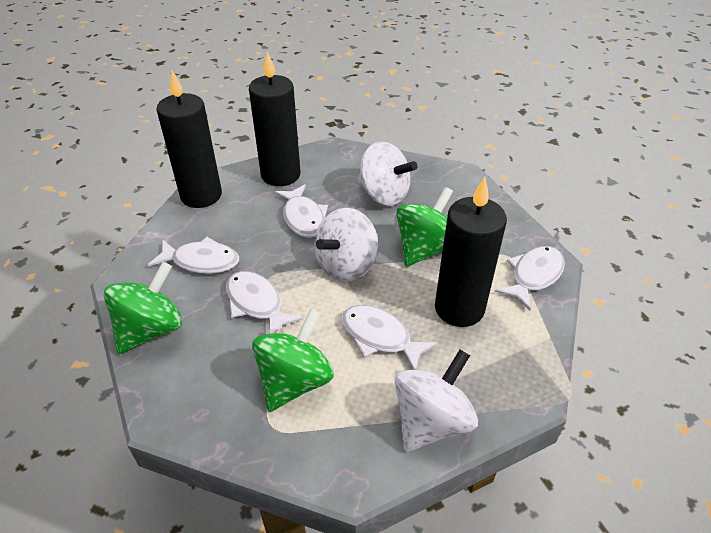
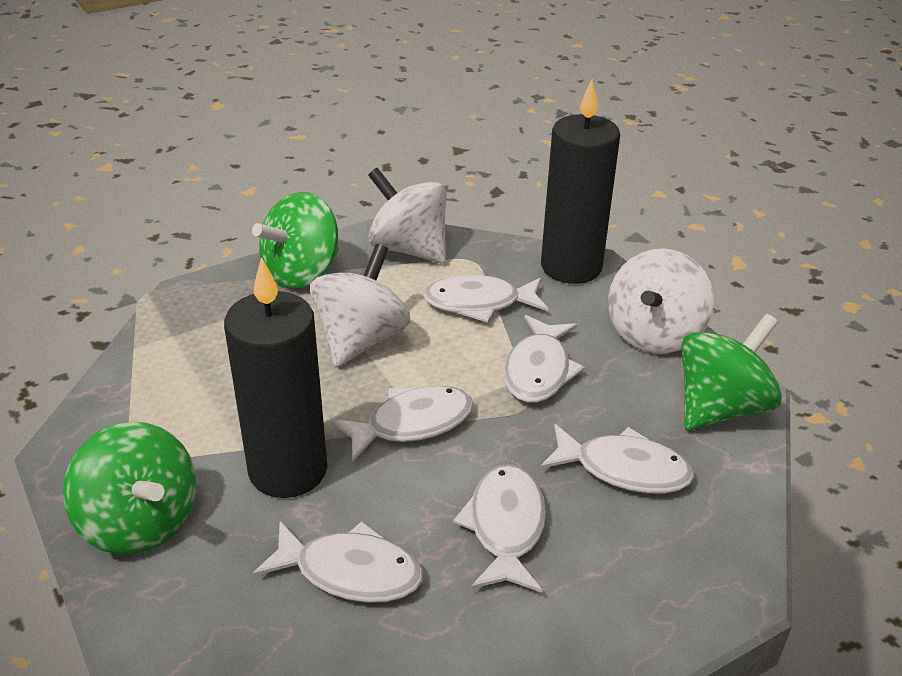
black candle: 3 -> 2
white fish: 5 -> 6

